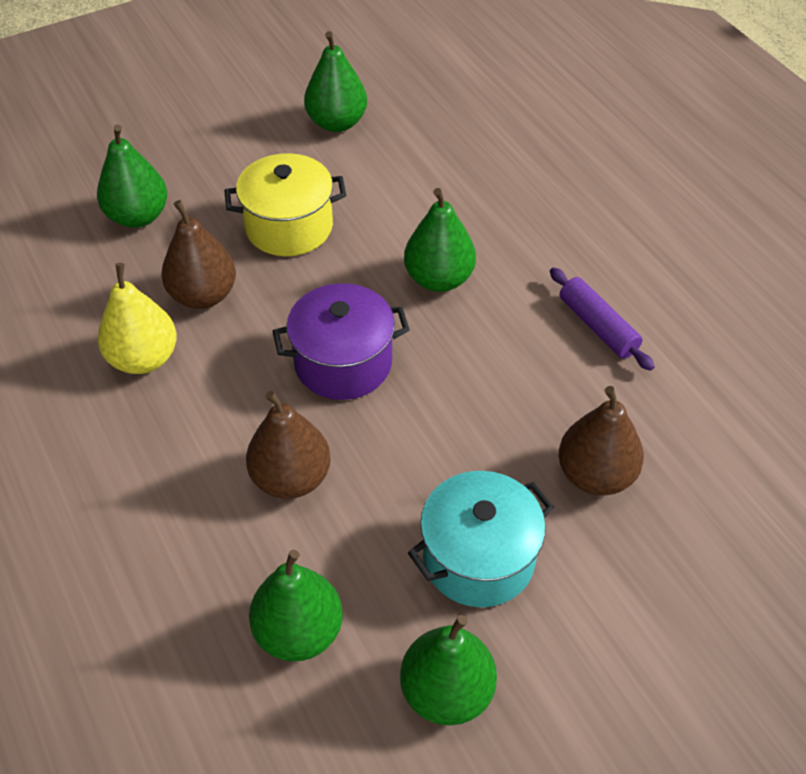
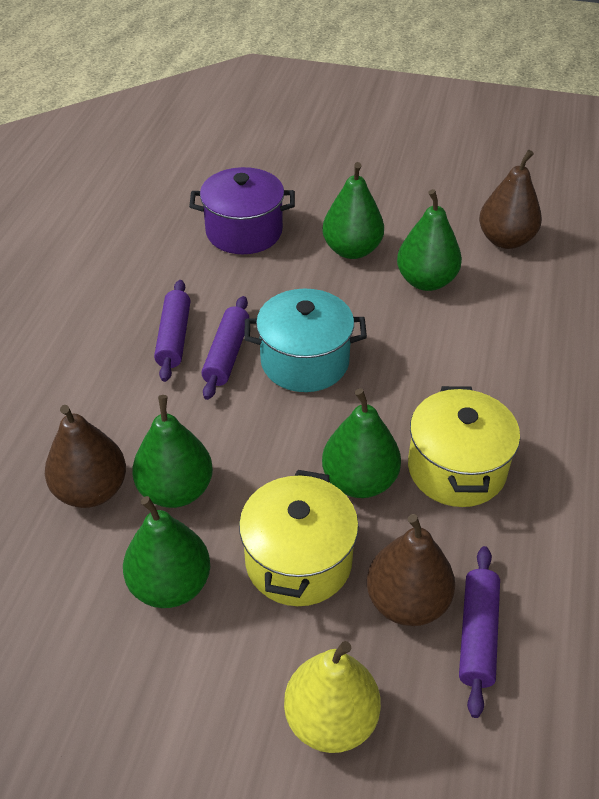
purple rolling pin: 1 -> 3
yellow pot: 1 -> 2

